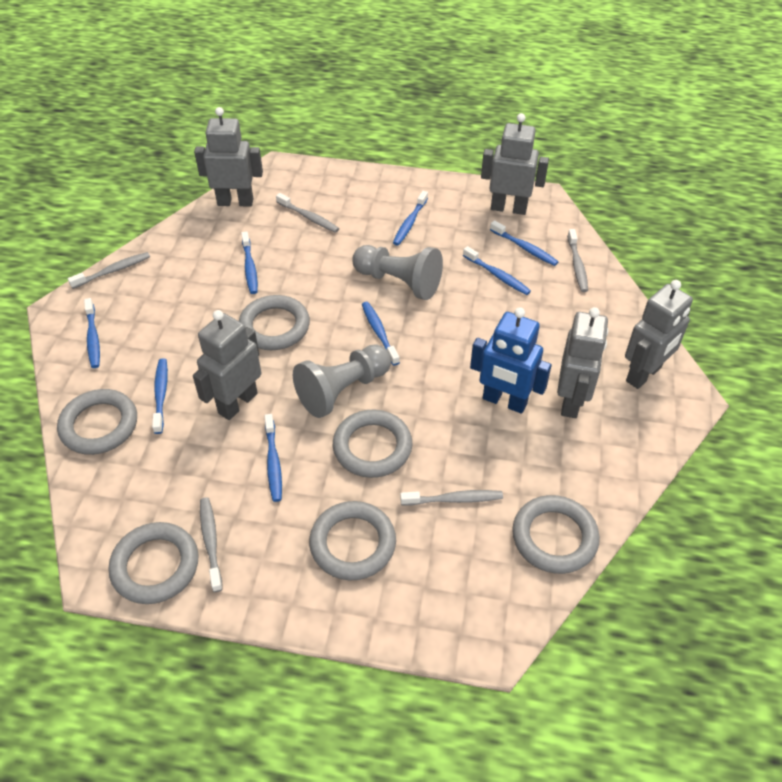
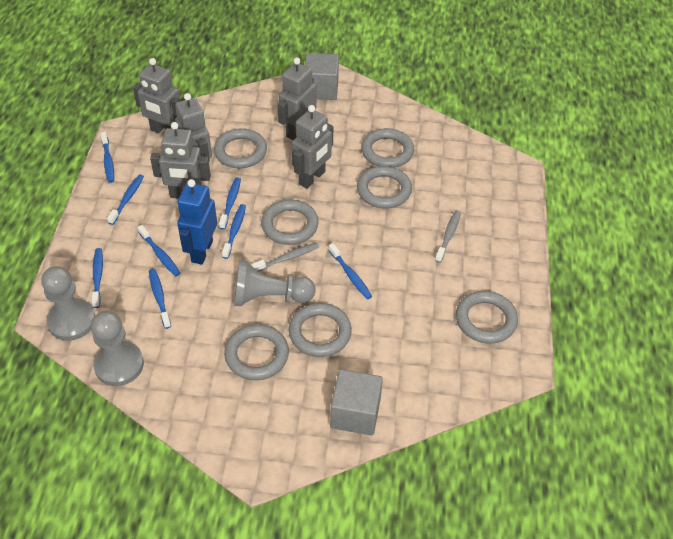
grey cube: 0 -> 2
grey pawn: 2 -> 3
grey ring: 6 -> 7
grey toothbrush: 5 -> 2

